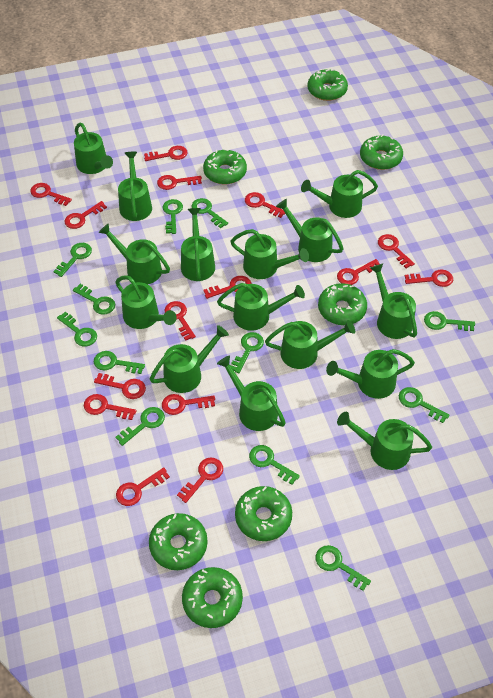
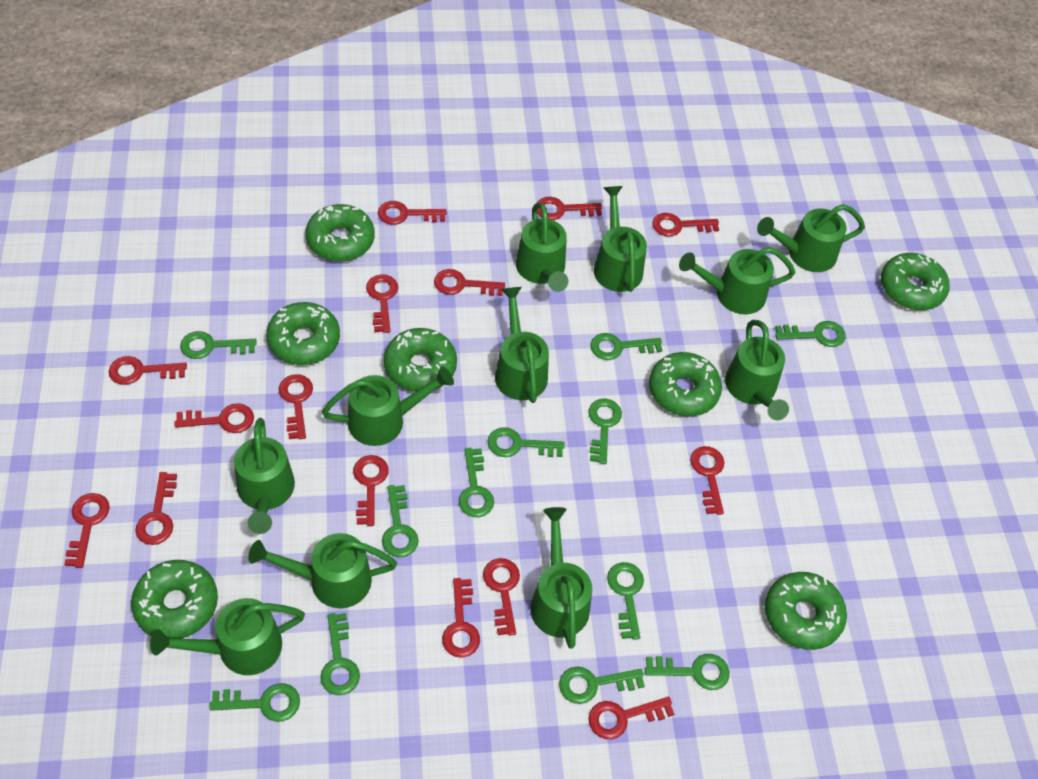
green watering can: 15 -> 11

